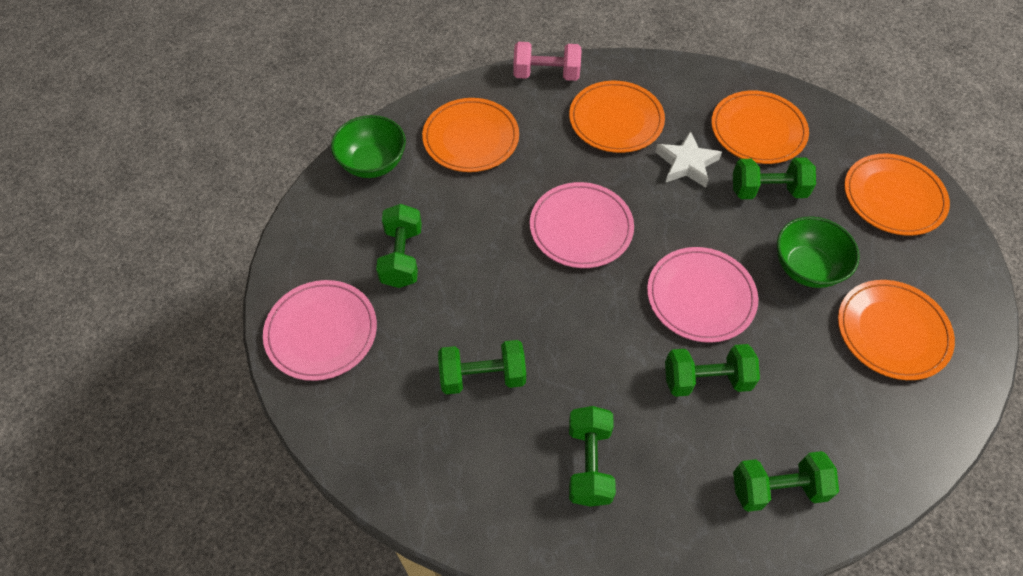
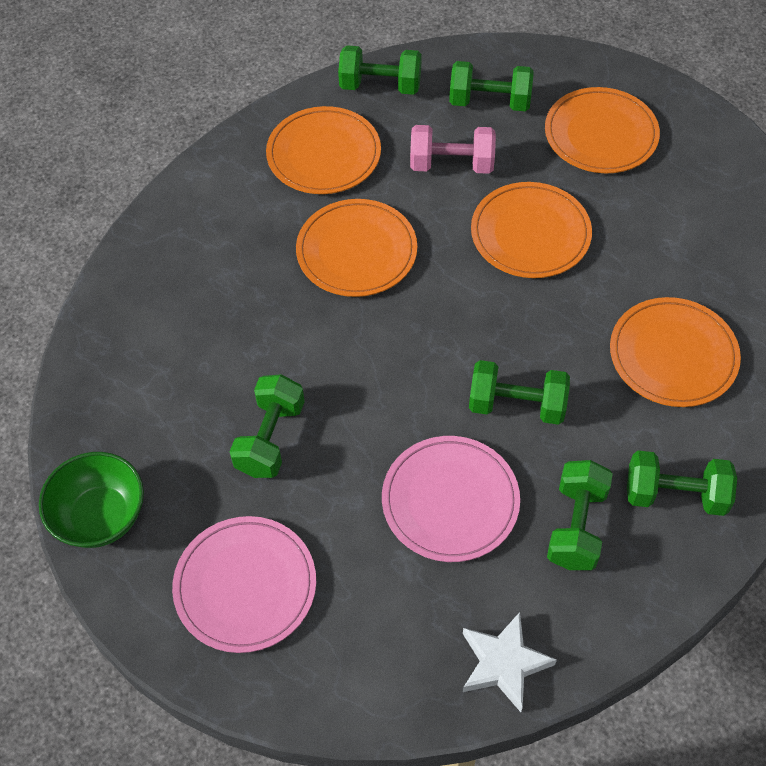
green bowl: 2 -> 1
pink plate: 3 -> 2

